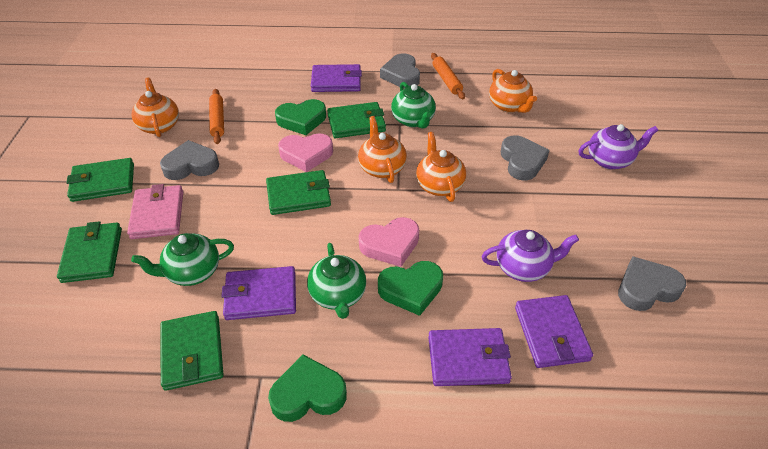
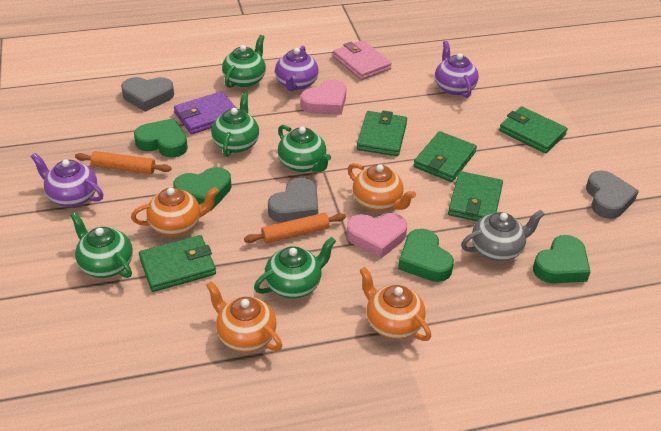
green heart: 3 -> 4
green teapot: 3 -> 5
grey heart: 4 -> 3
grey teapot: 0 -> 1
purple teapot: 2 -> 3
purple wallet: 4 -> 1

